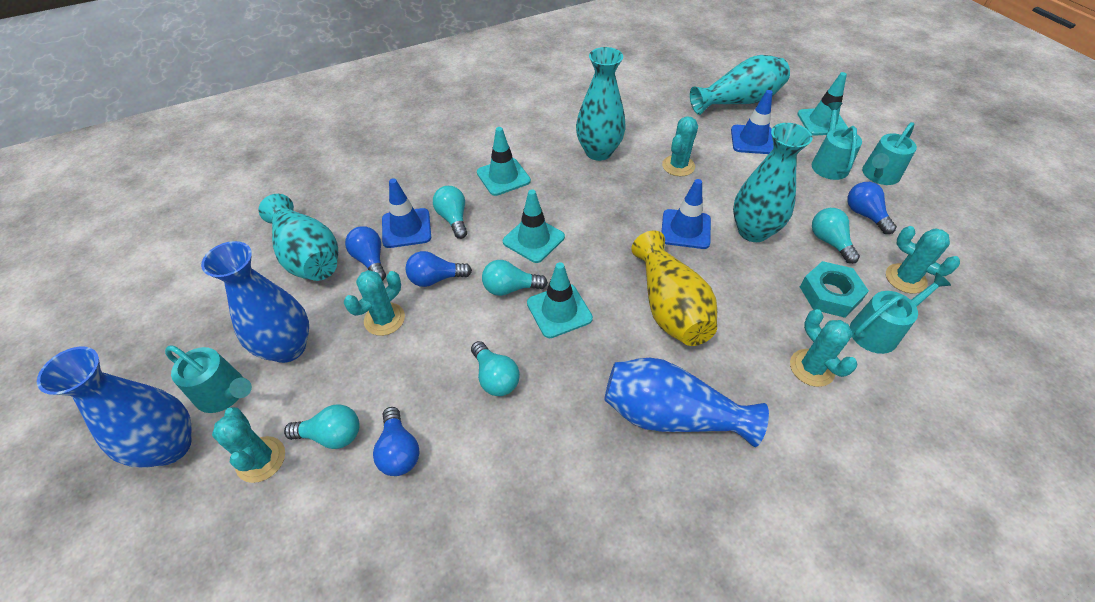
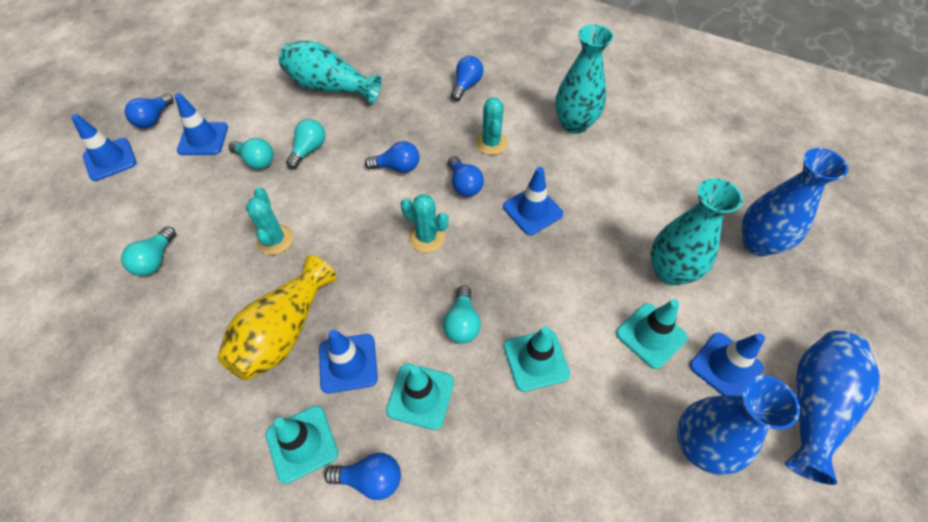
blue light bulb: 4 -> 5
blue traffic cone: 3 -> 5
turquoise cactus: 5 -> 3
turquoise light bulb: 5 -> 4
turquoise nut: 1 -> 0
turquoise vase: 4 -> 3
turquoise watering can: 4 -> 0

